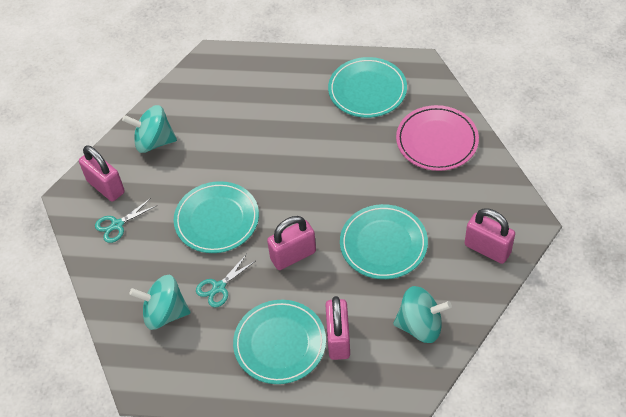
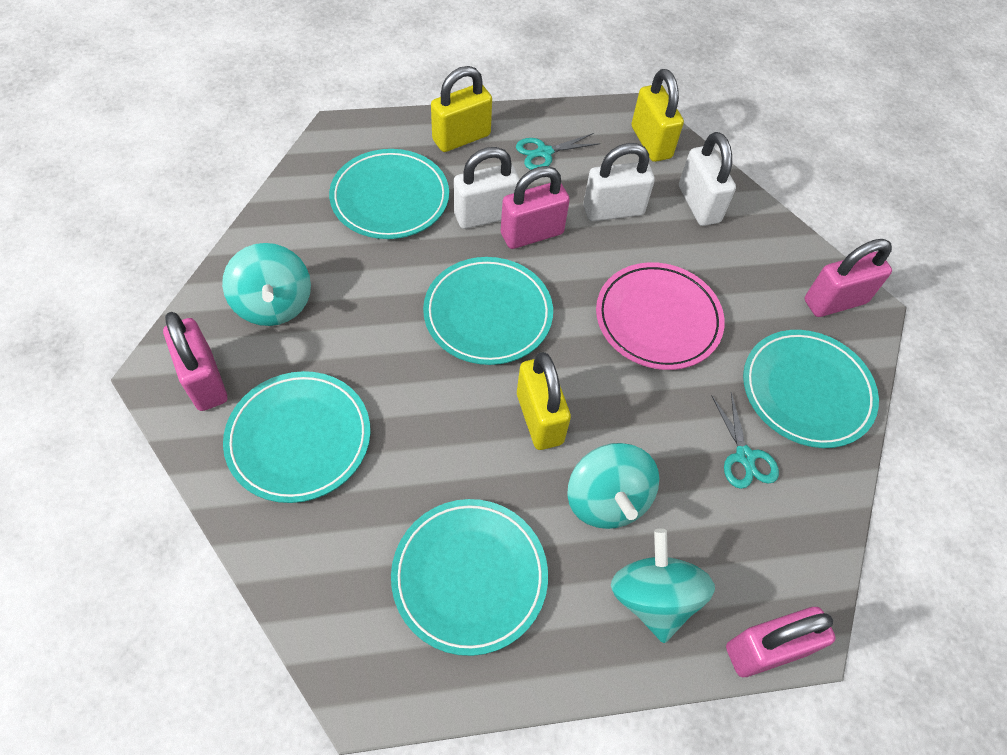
turquoise plate: 4 -> 5
white padlock: 0 -> 3
yellow padlock: 0 -> 3

